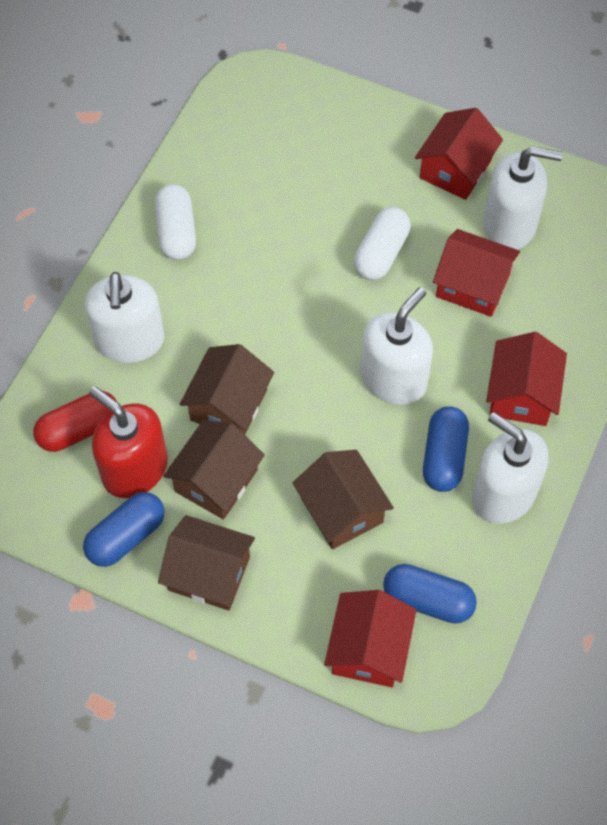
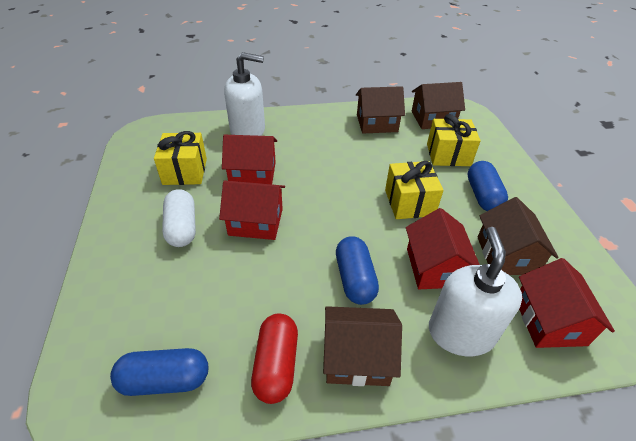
red soap dispenser: 1 -> 0
white capsule: 2 -> 1
white soap dispenser: 4 -> 2
yellow gift: 0 -> 3

